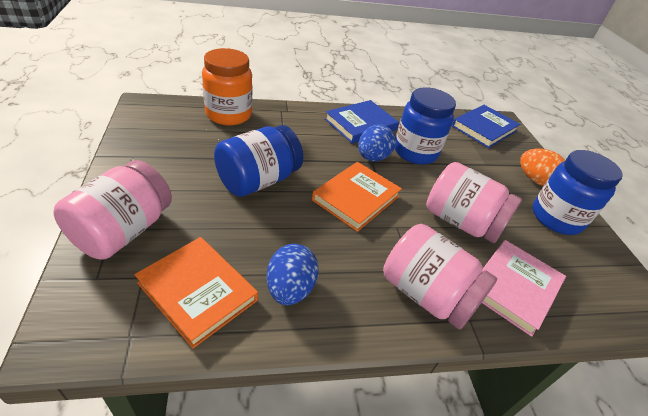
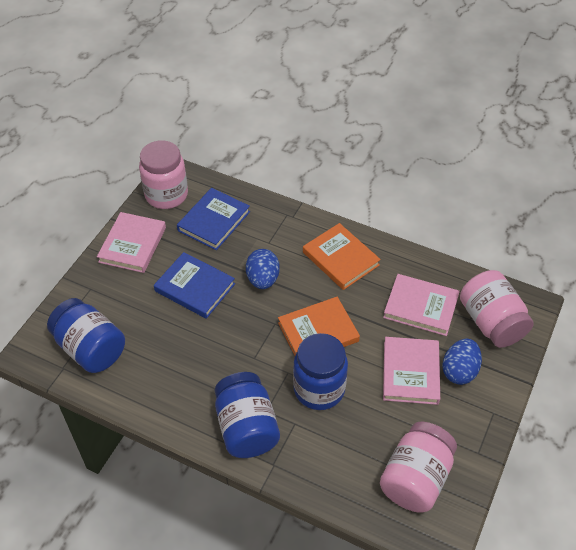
orange egg: 1 -> 0
orange jar: 1 -> 0
pink book: 1 -> 3

